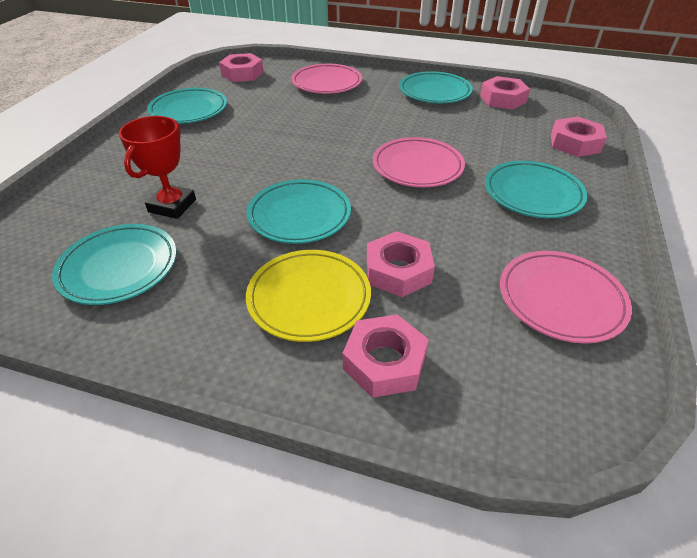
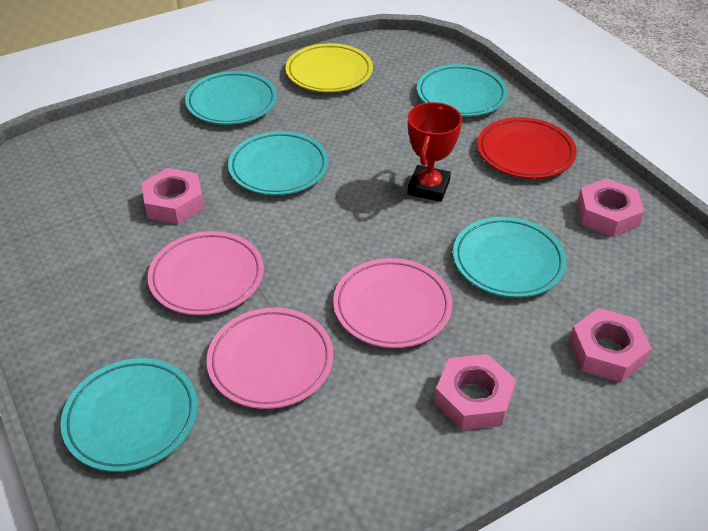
pink nut: 5 -> 4
red plate: 0 -> 1

